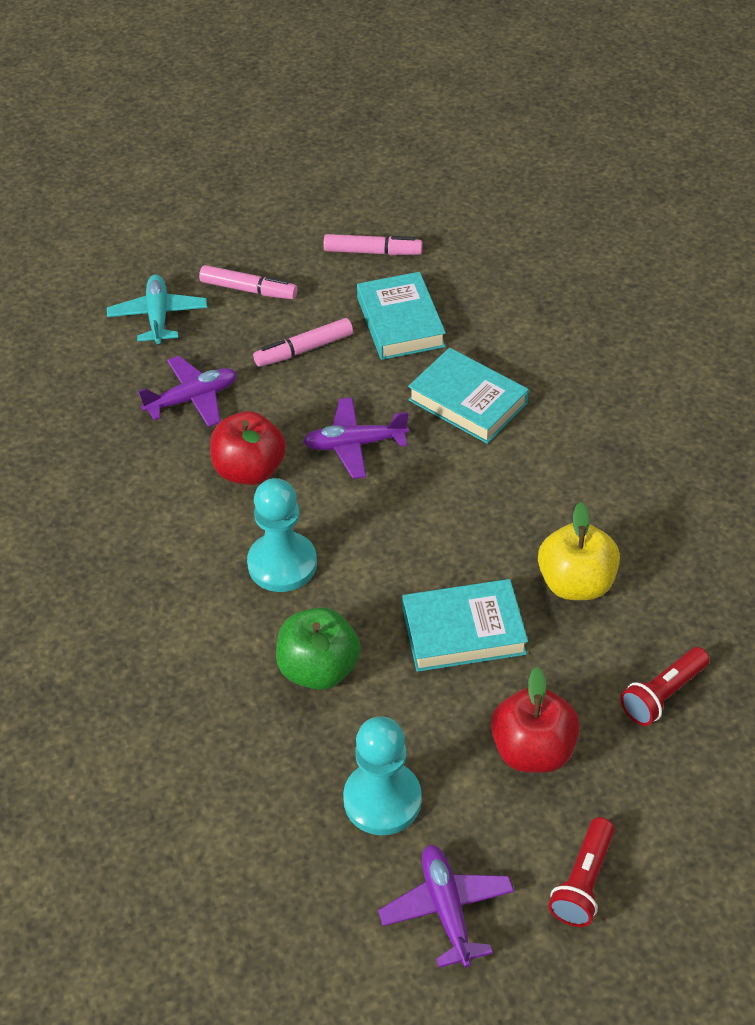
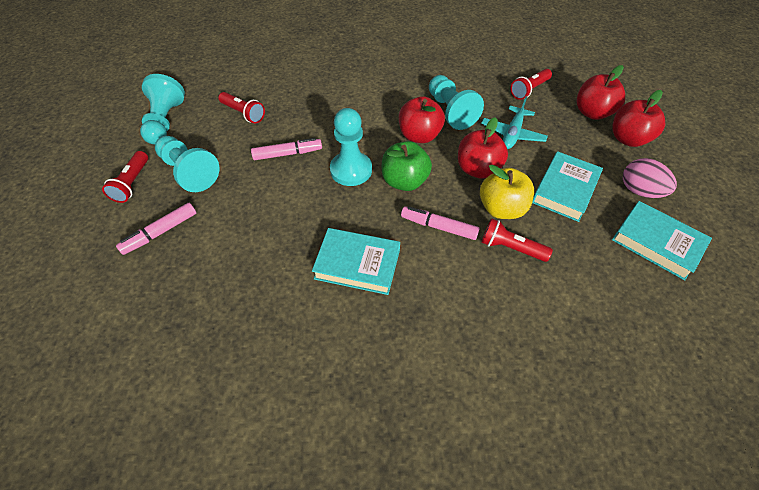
pink egg: 0 -> 1
purple plane: 3 -> 0
red apple: 2 -> 4
red flashlight: 2 -> 4
turquoise pawn: 2 -> 4

